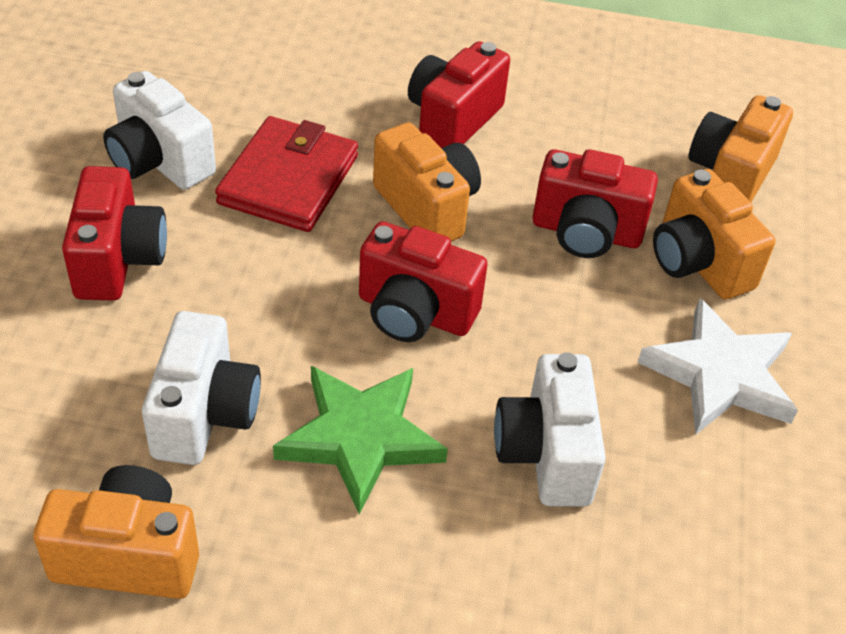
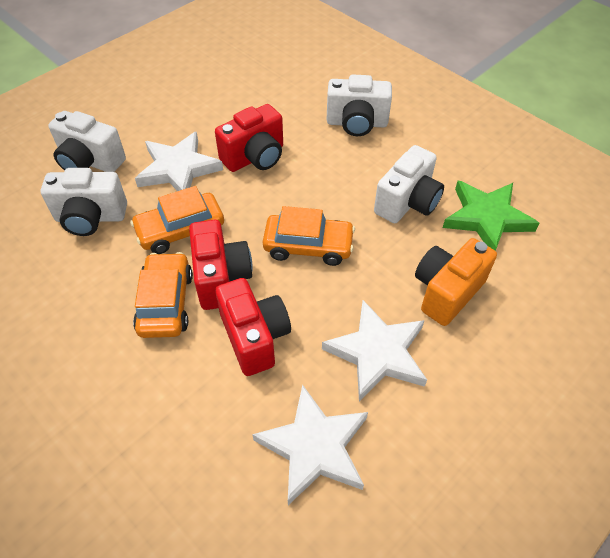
orange camera: 4 -> 1
orange car: 0 -> 3
red camera: 4 -> 3
red wallet: 1 -> 0
white camera: 3 -> 4
white star: 1 -> 3

